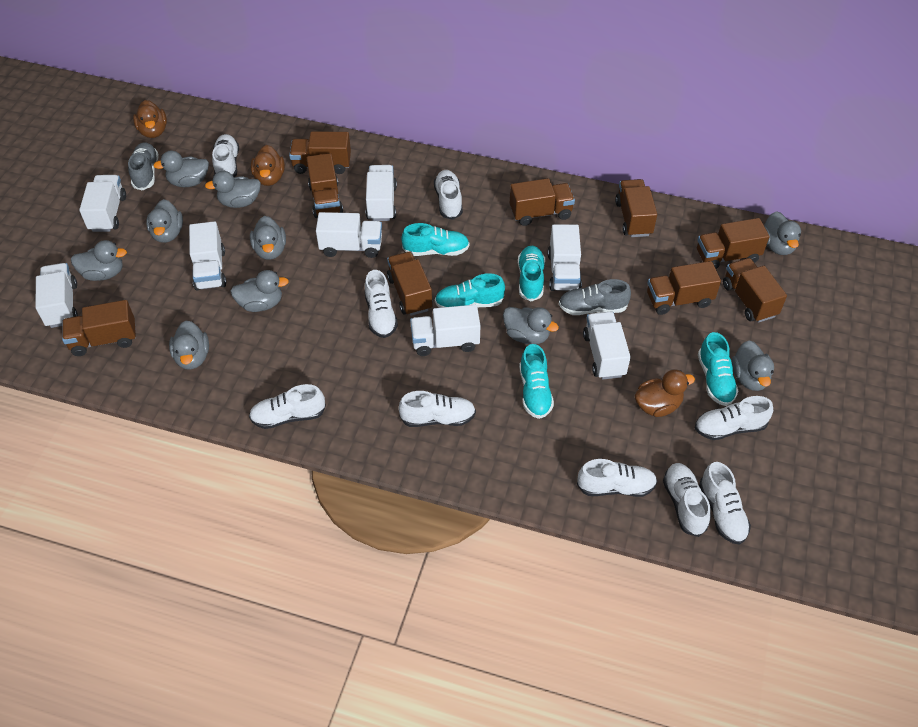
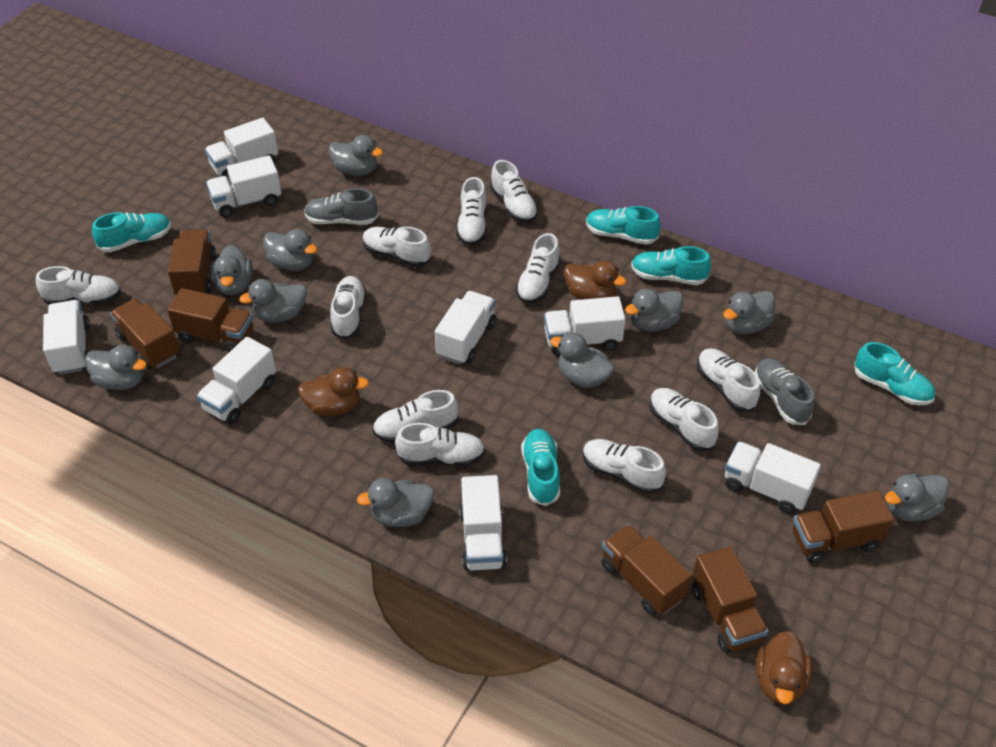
brown truck: 9 -> 6
white shoe: 9 -> 11

